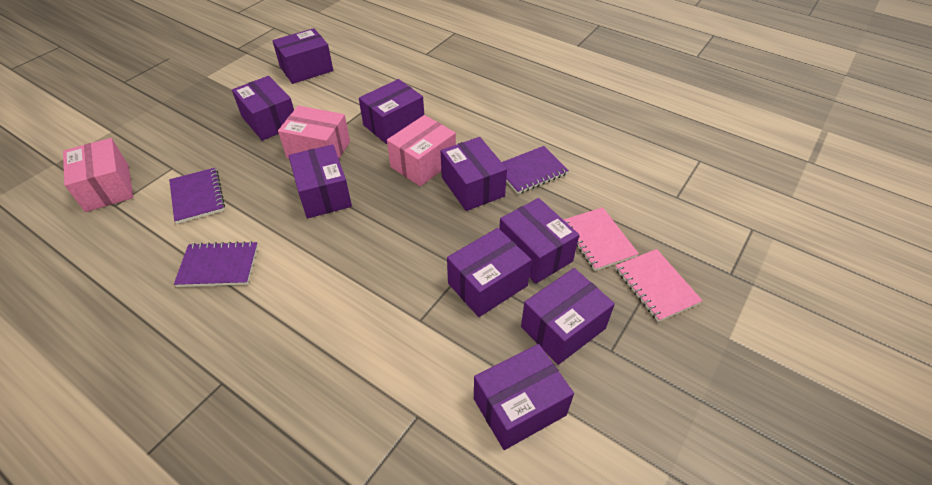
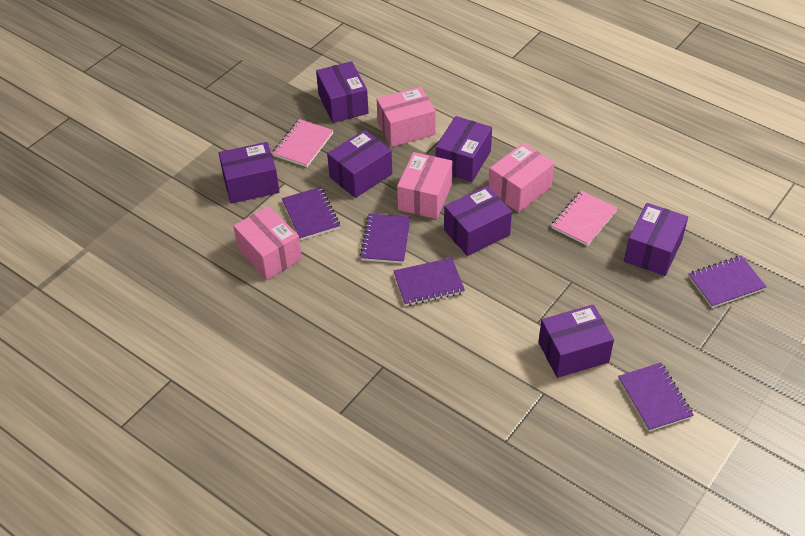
pink box: 3 -> 4
purple box: 9 -> 7
purple notebook: 3 -> 5

